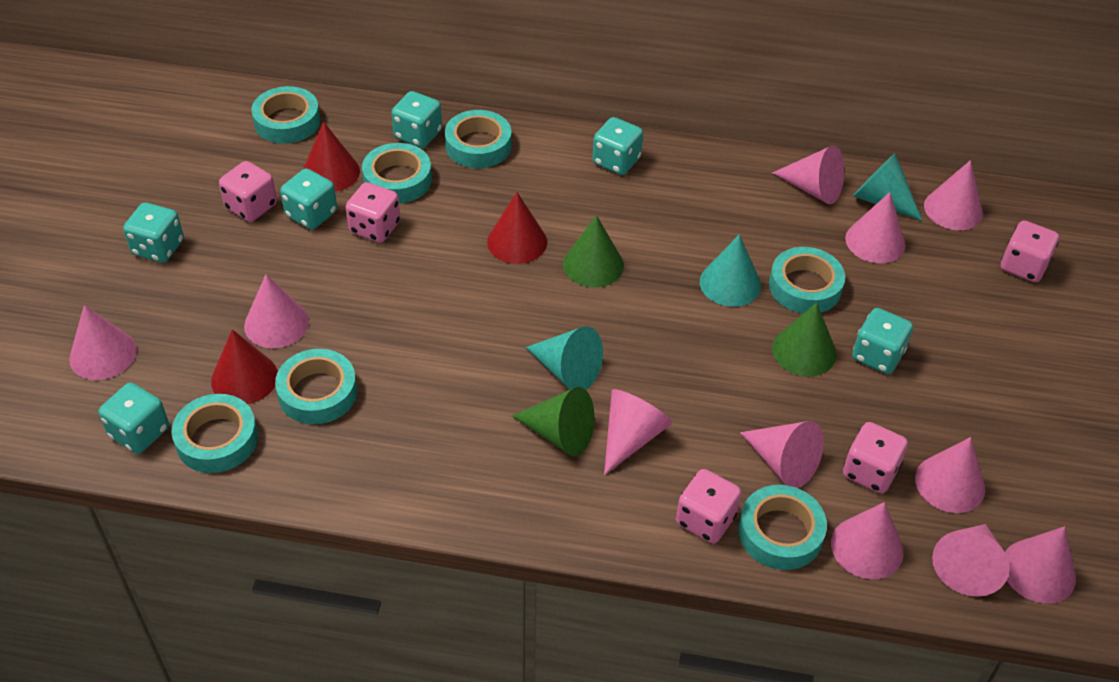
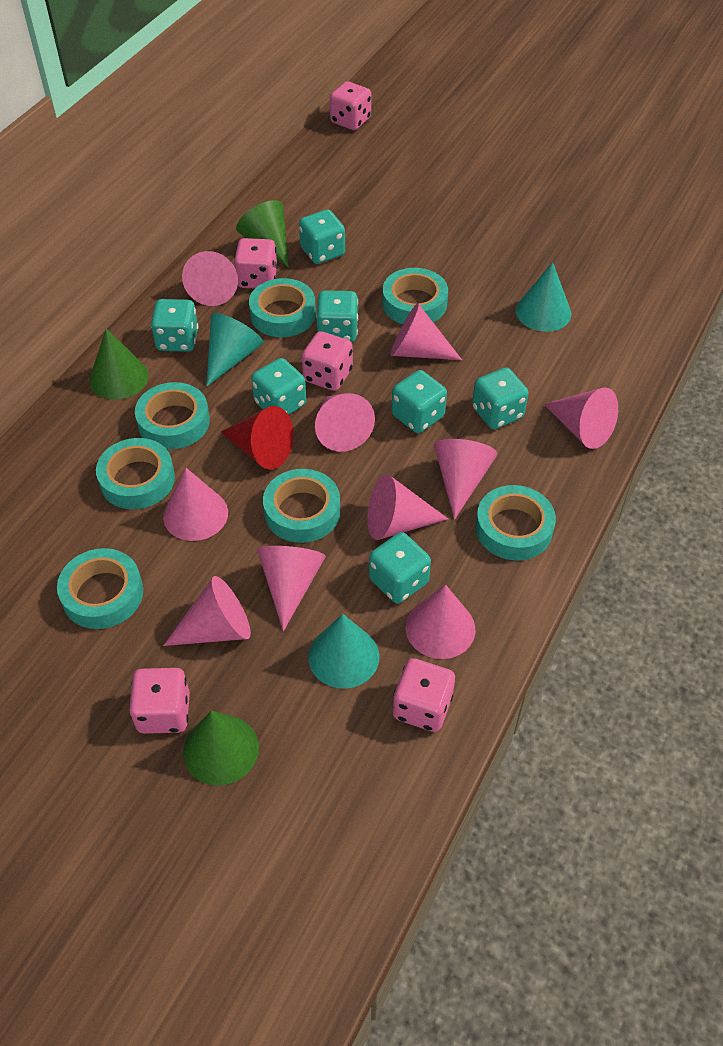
pink cone: 11 -> 10
red cone: 3 -> 1
turquoise dice: 6 -> 7

